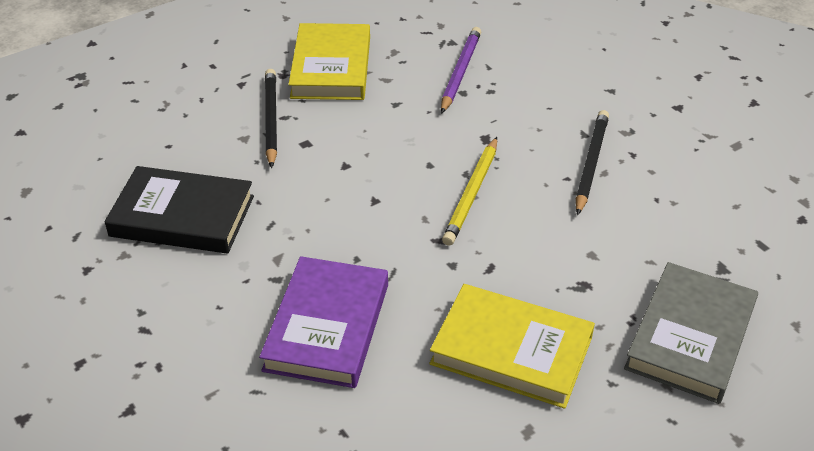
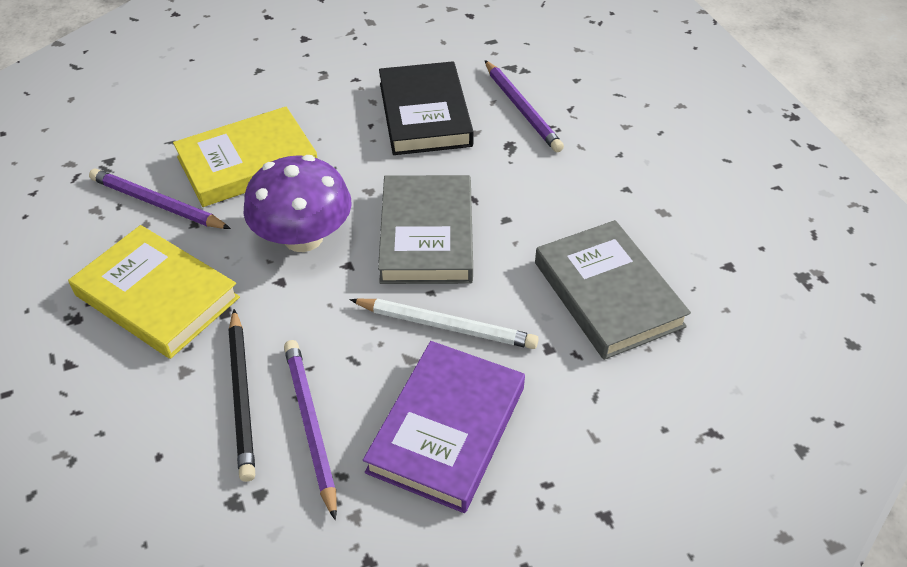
black pencil: 2 -> 1
grey book: 1 -> 2
purple mushroom: 0 -> 1
purple pencil: 1 -> 3
white pencil: 0 -> 1
yellow pencil: 1 -> 0

